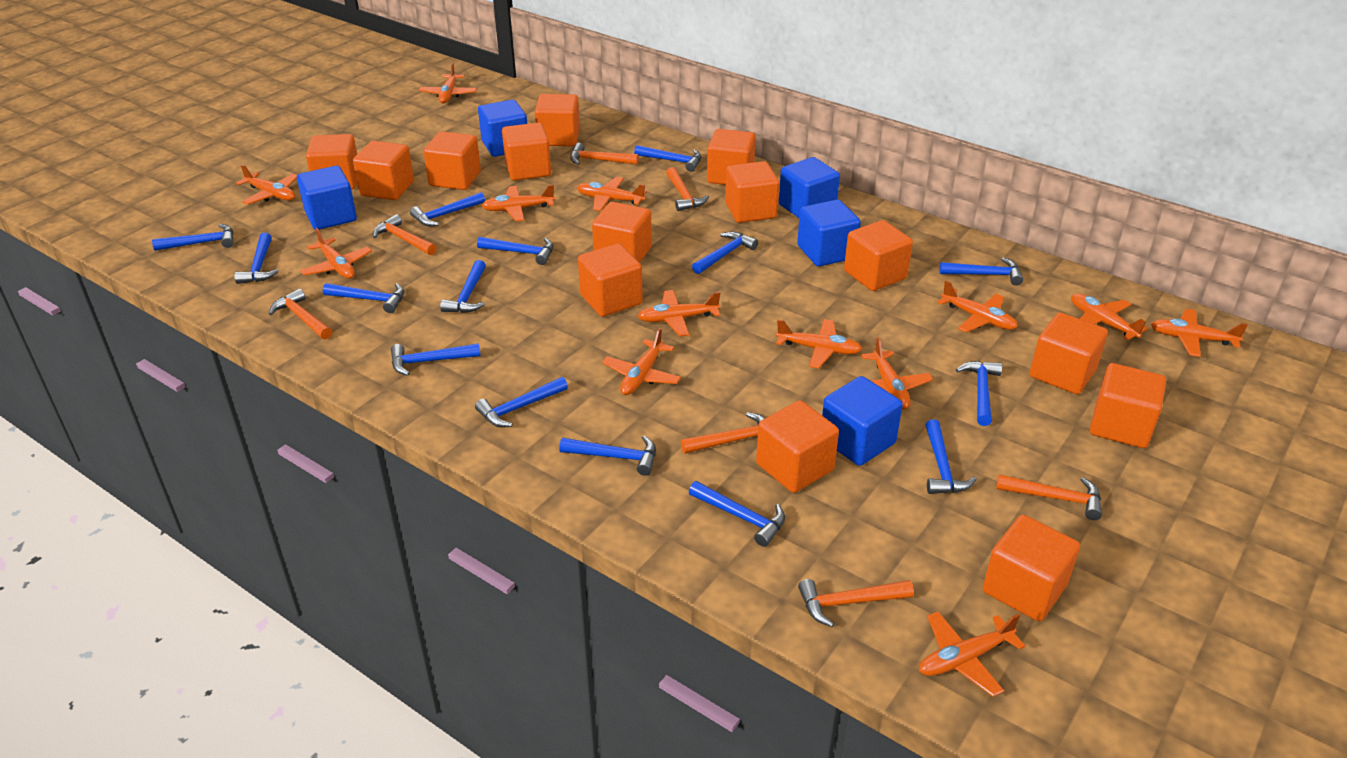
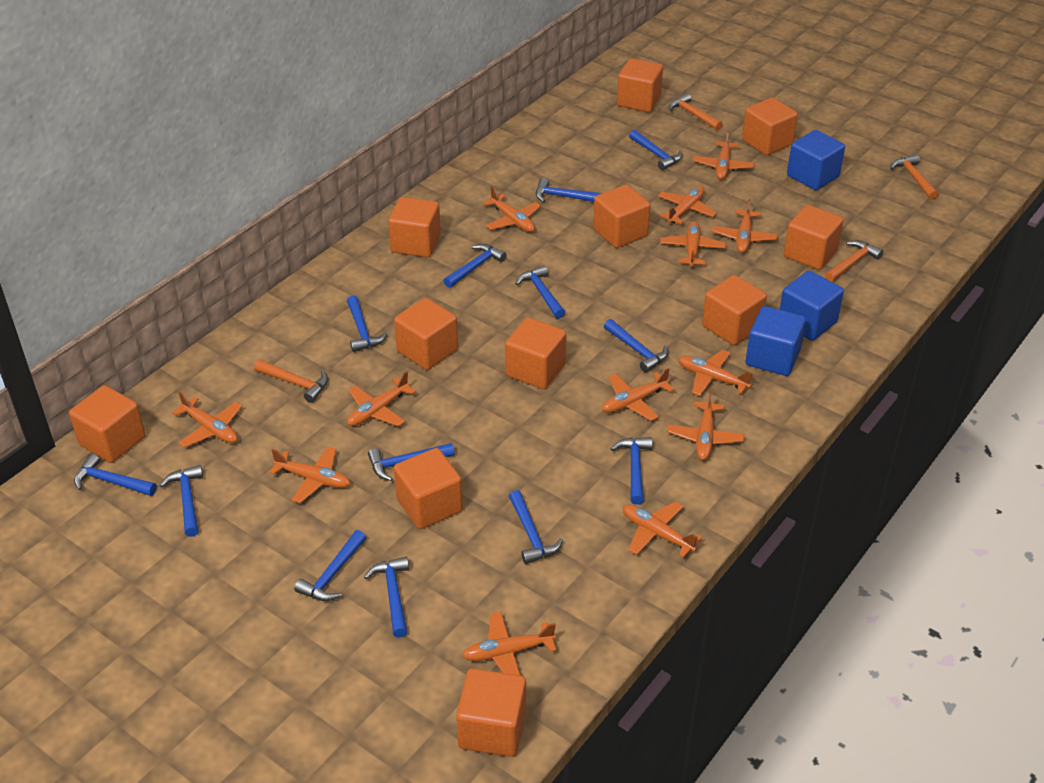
blue cube: 5 -> 3
blue hammer: 15 -> 13
orange cube: 14 -> 11
orange hammer: 7 -> 4

